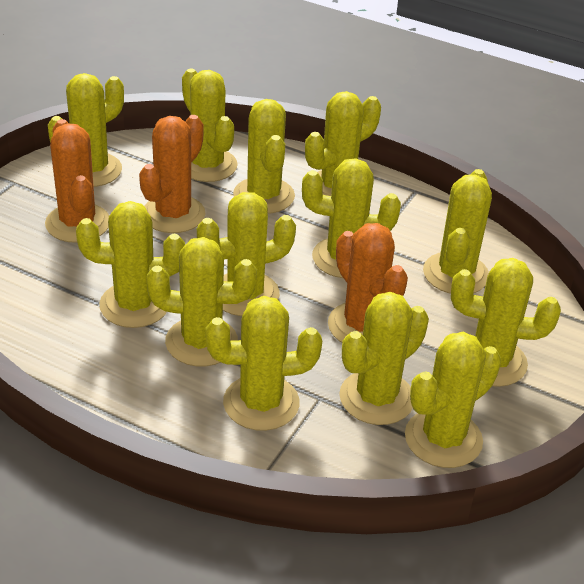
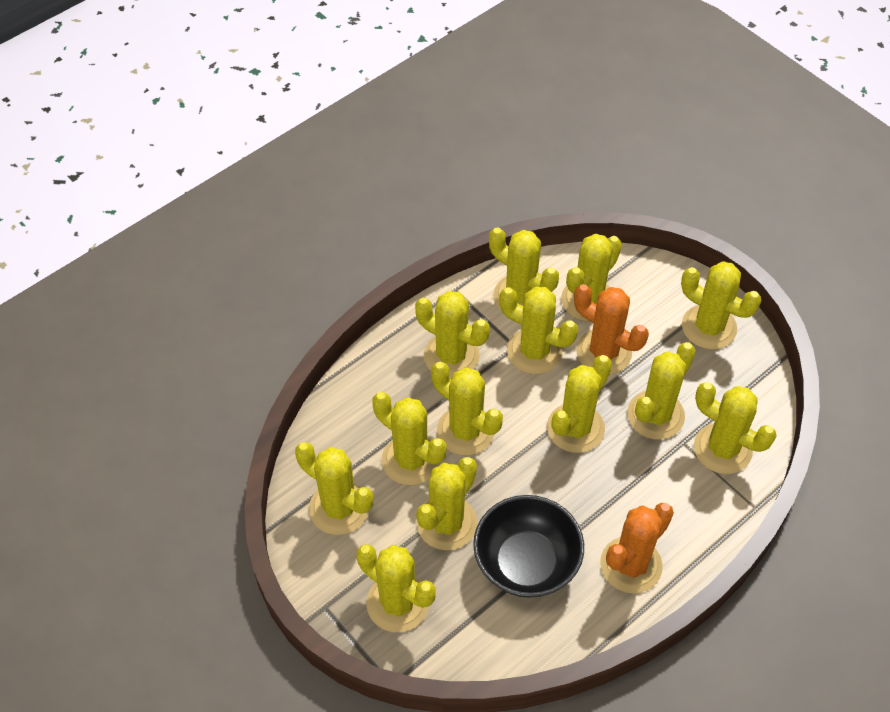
black bowl: 0 -> 1
orange cactus: 3 -> 2

